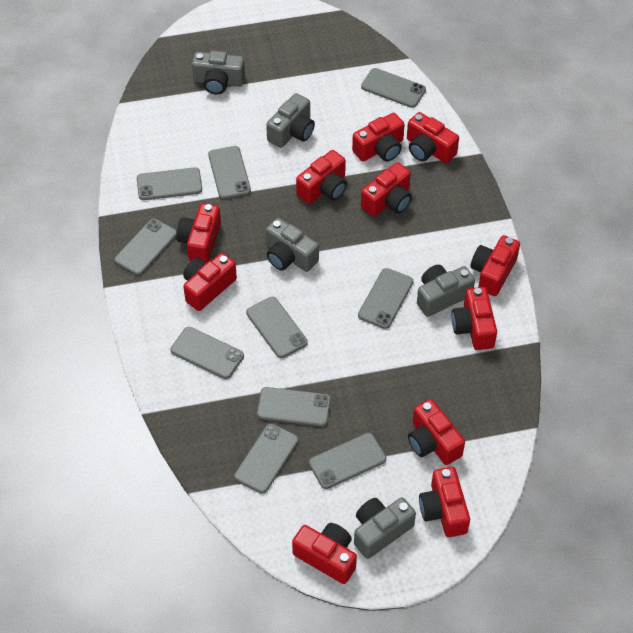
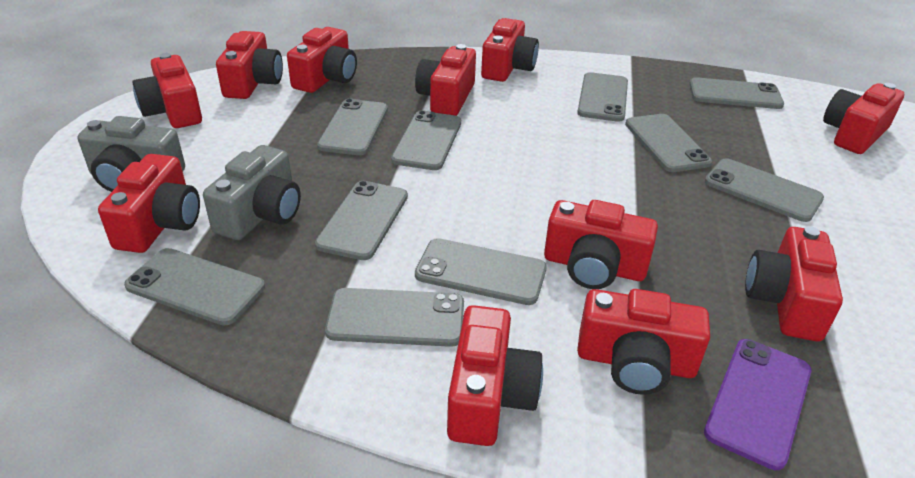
grey camera: 5 -> 2
purple phone: 0 -> 1

